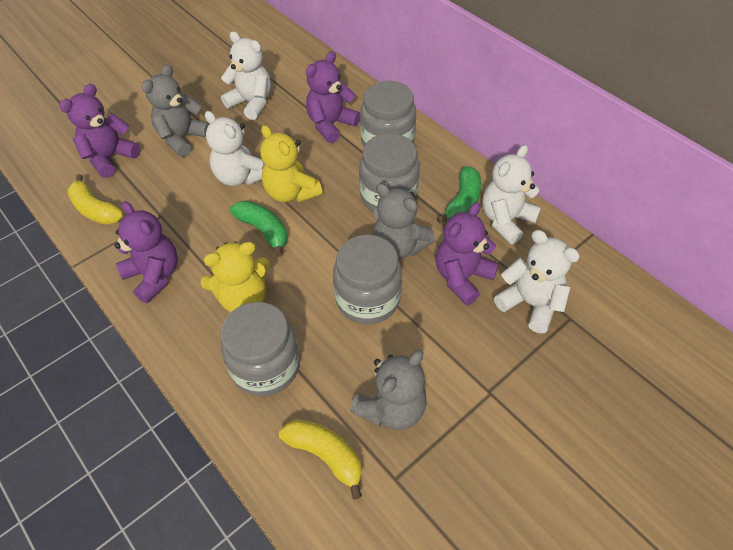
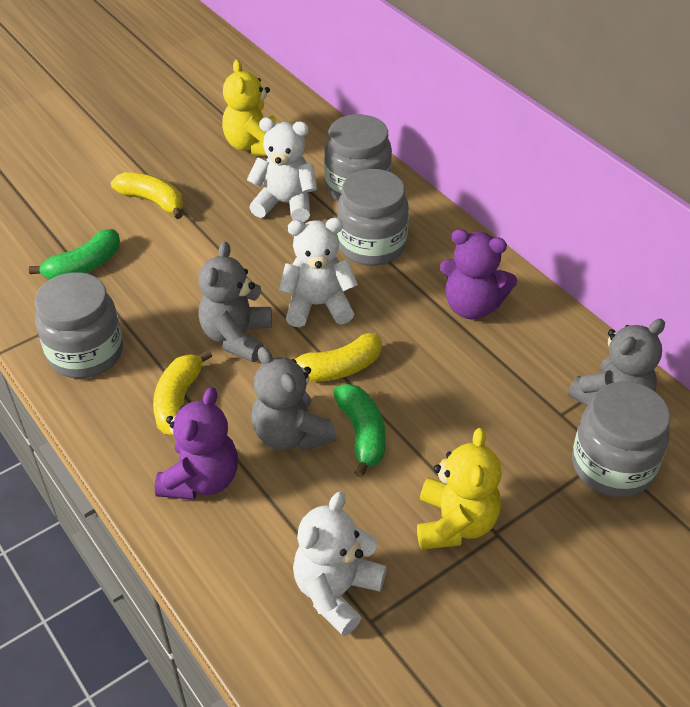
purple teddy bear: 4 -> 2
white teddy bear: 4 -> 3
yellow banana: 2 -> 3

